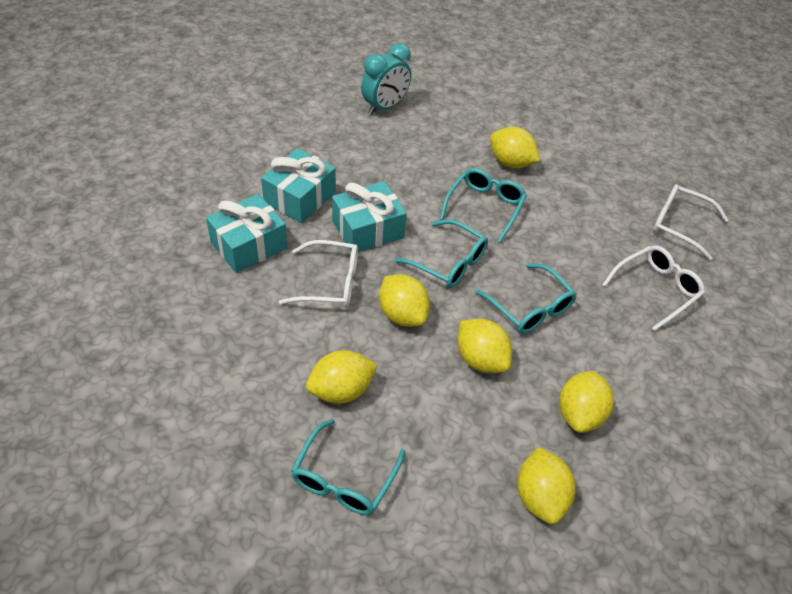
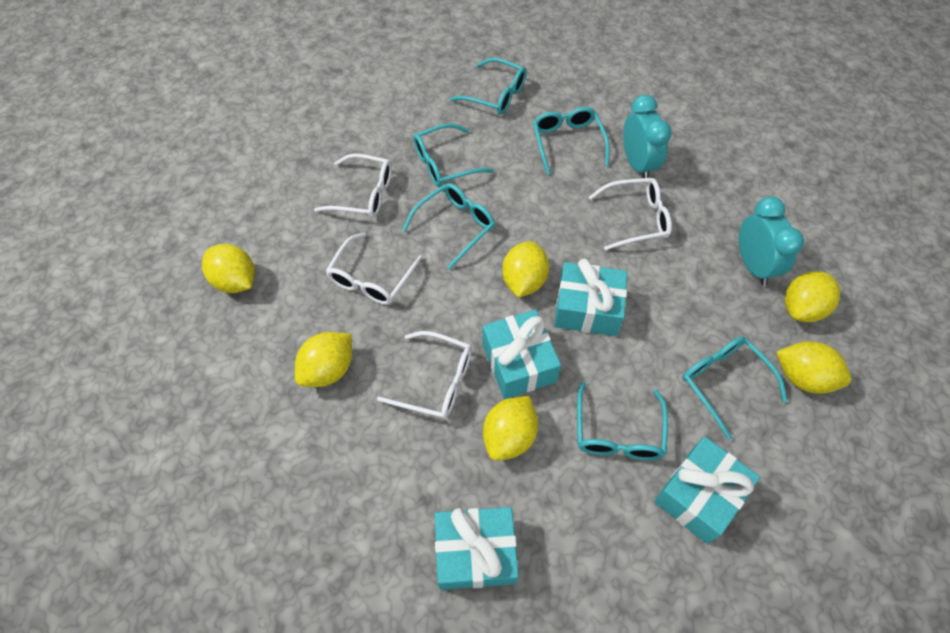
turquoise clock: 1 -> 2
turquoise gift: 3 -> 4
turquoise glasses: 4 -> 6
white glasses: 3 -> 4

